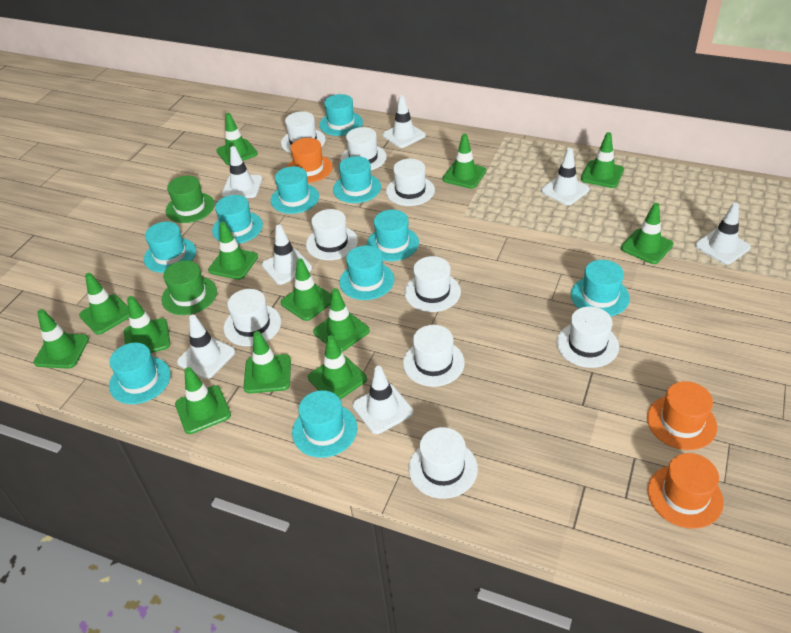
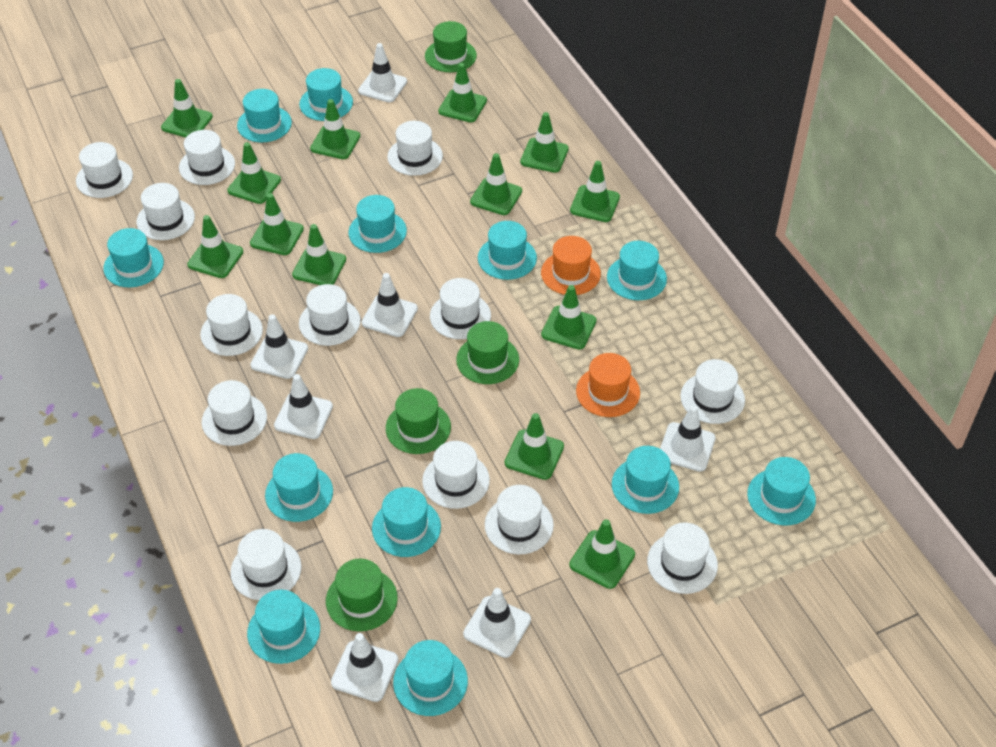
green hat: 2 -> 4
orange hat: 3 -> 2
turquoise hat: 10 -> 12
white hat: 9 -> 13

